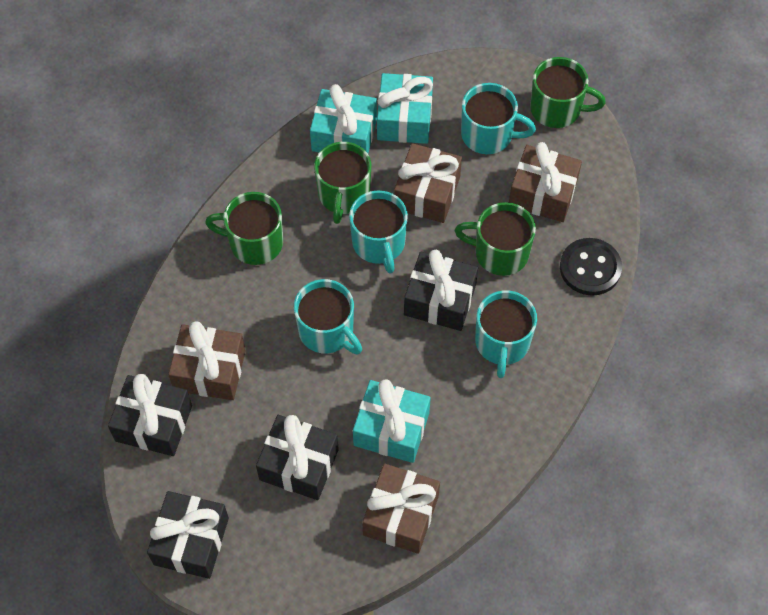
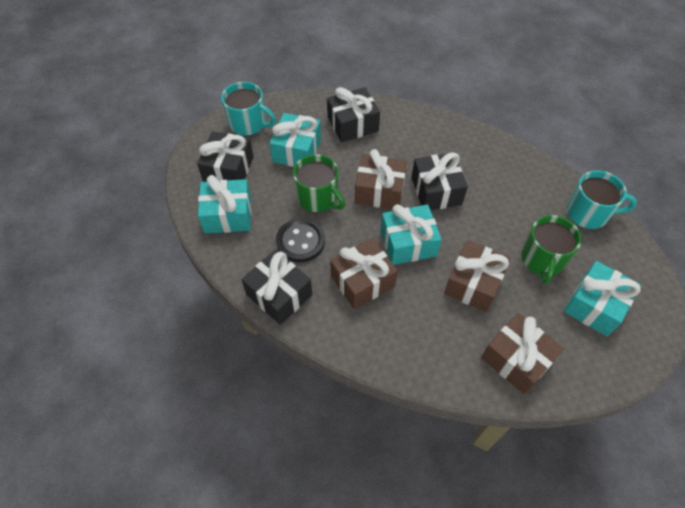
green mug: 4 -> 2
turquoise gift: 3 -> 4
turquoise mug: 4 -> 2

